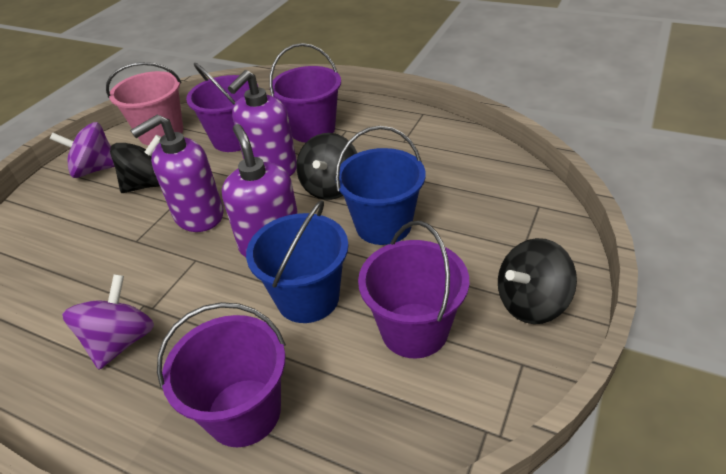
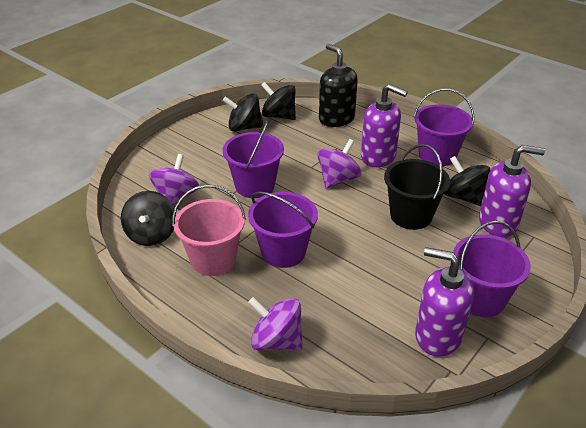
black bucket: 0 -> 1
black soap dispenser: 0 -> 1
black spinning top: 3 -> 4
blue bucket: 2 -> 0
purple spinning top: 2 -> 3

